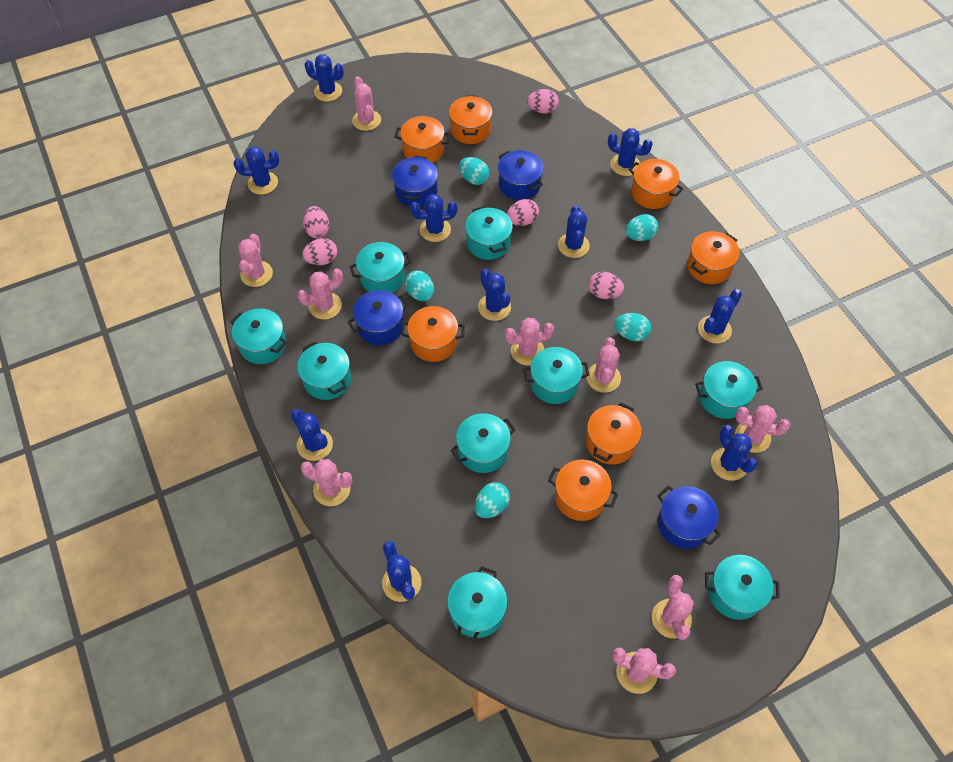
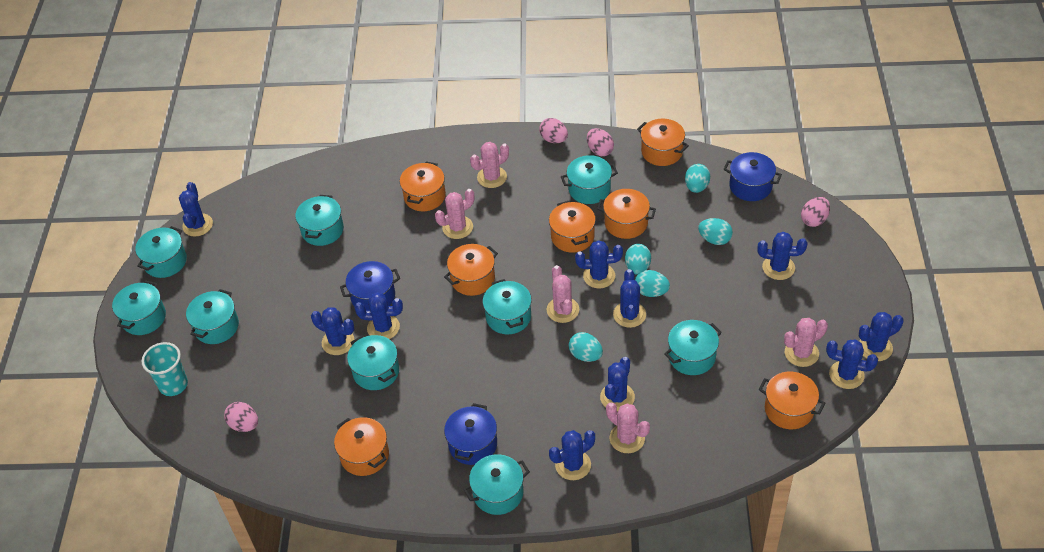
blue pot: 4 -> 3
pink cactus: 9 -> 5
pink egg: 5 -> 4
turquoise cup: 0 -> 1

